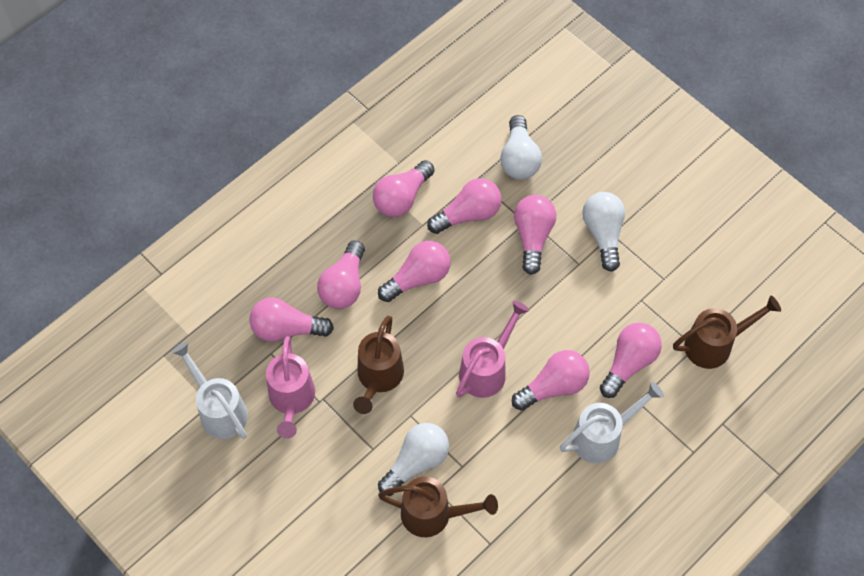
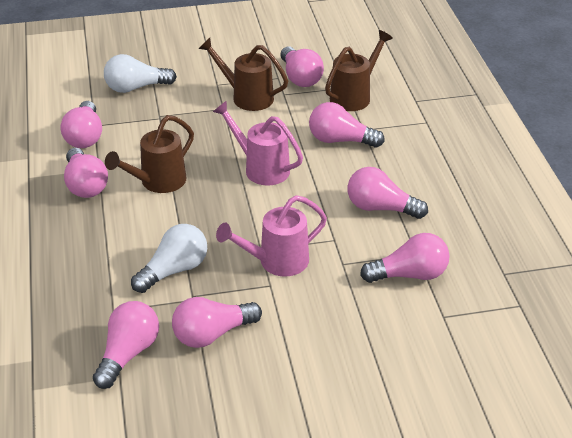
white light bulb: 3 -> 2
white watering can: 2 -> 0

